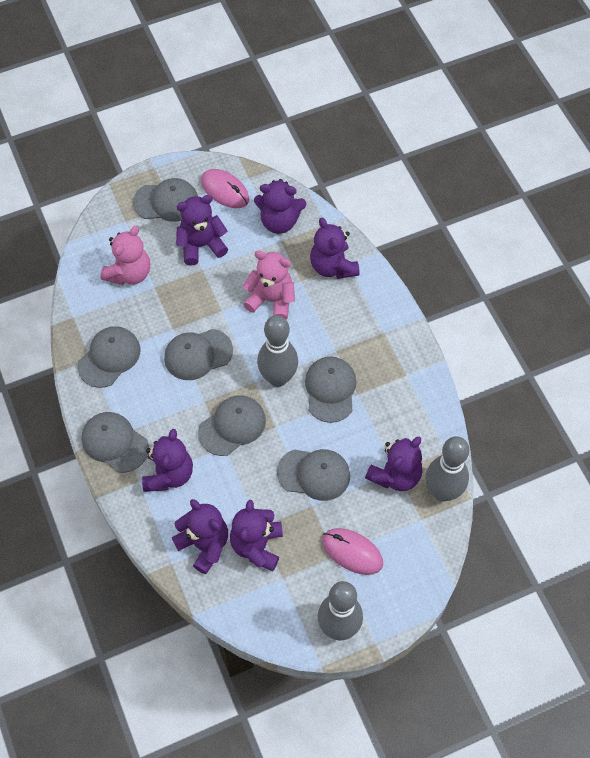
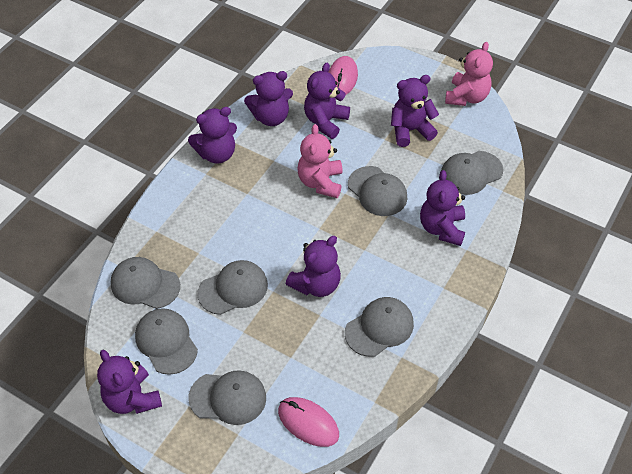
grey bowling pin: 3 -> 0

